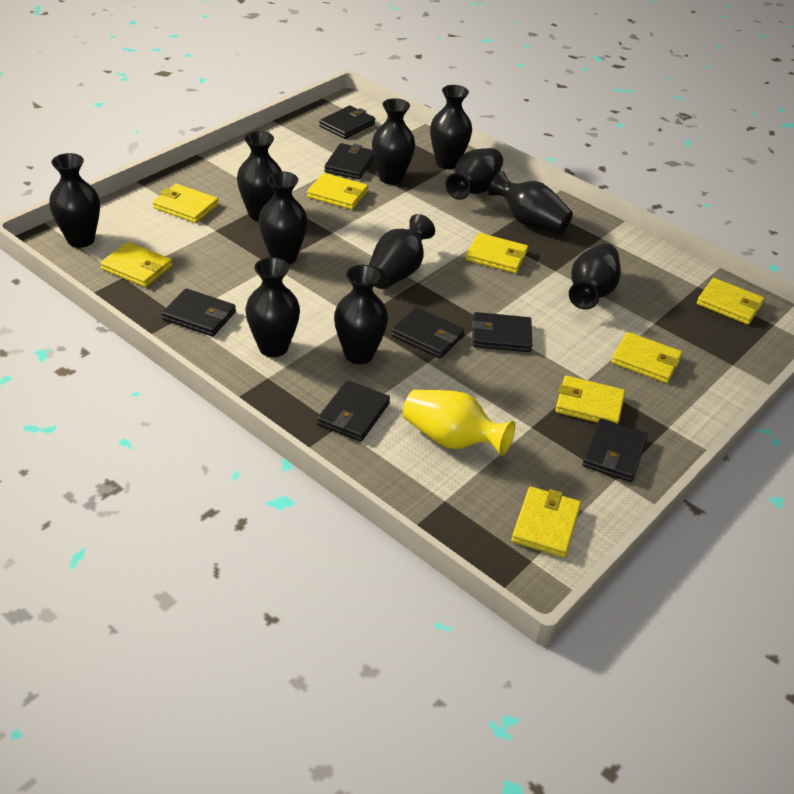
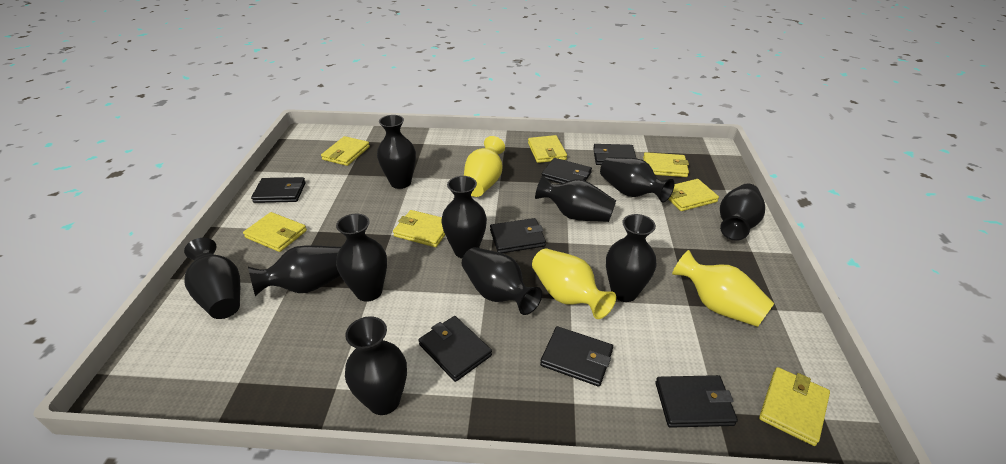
yellow vase: 1 -> 3
yellow wallet: 8 -> 7

